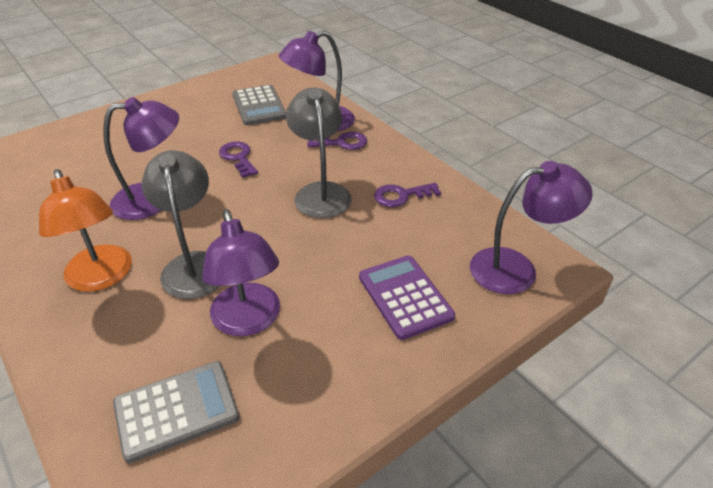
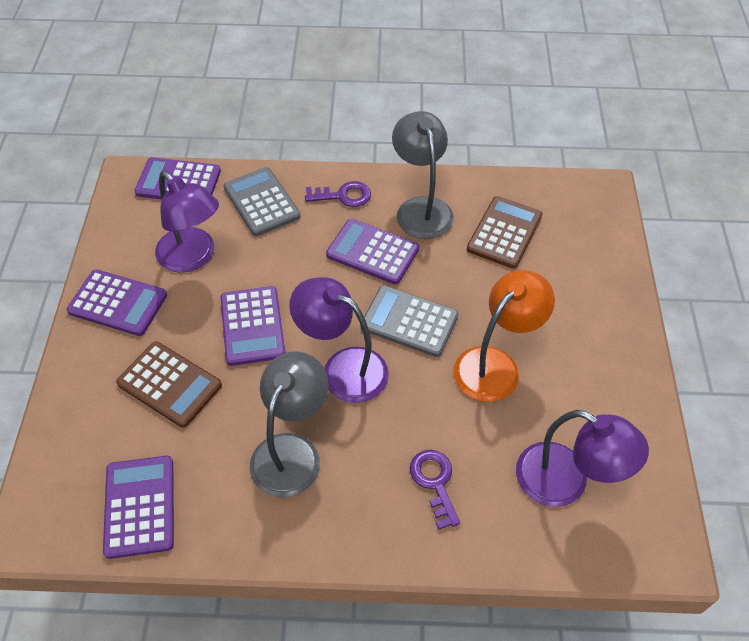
brown calculator: 0 -> 2
purple calculator: 1 -> 5
purple key: 3 -> 2
purple lamp: 4 -> 3

